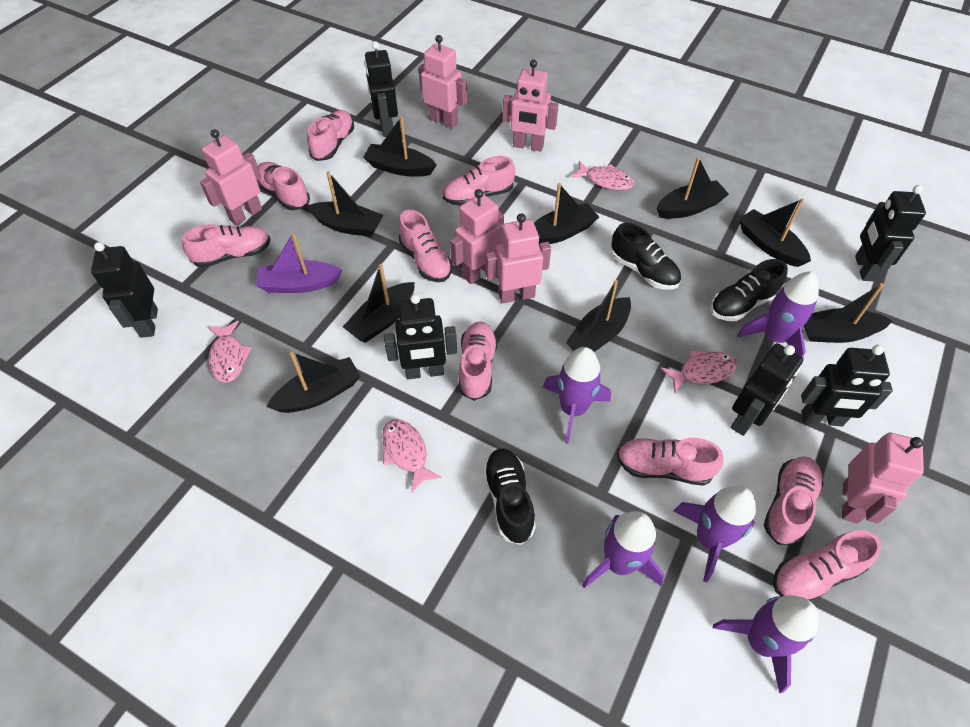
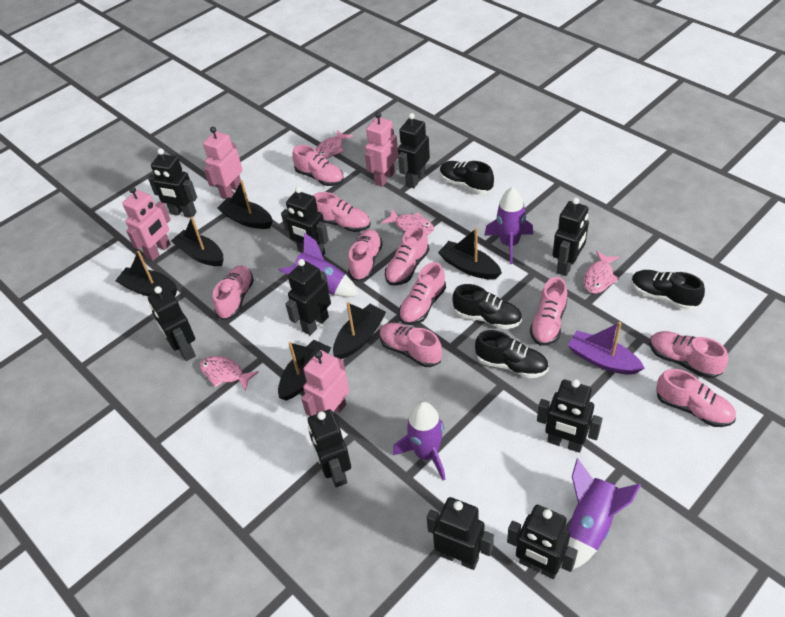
black boat: 9 -> 6
black robot: 6 -> 10
black shoe: 3 -> 4
pink robot: 6 -> 4
pink shoe: 9 -> 10
purple rocket: 5 -> 4

